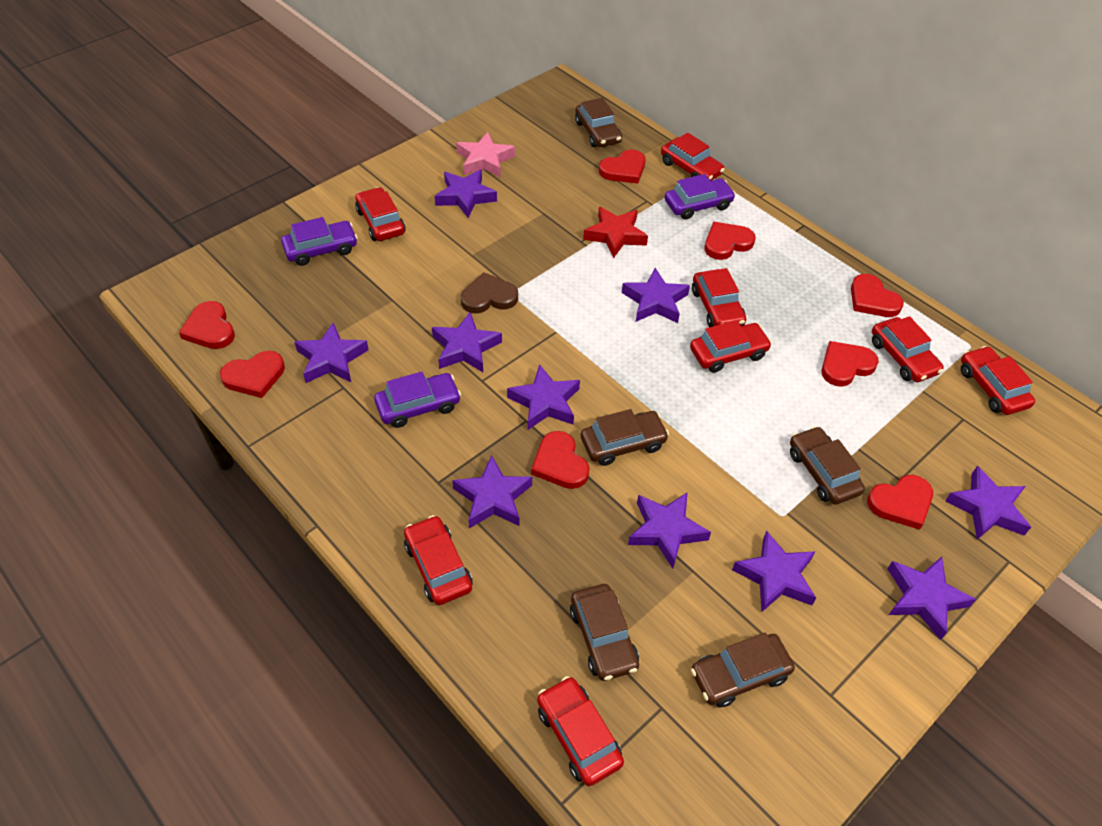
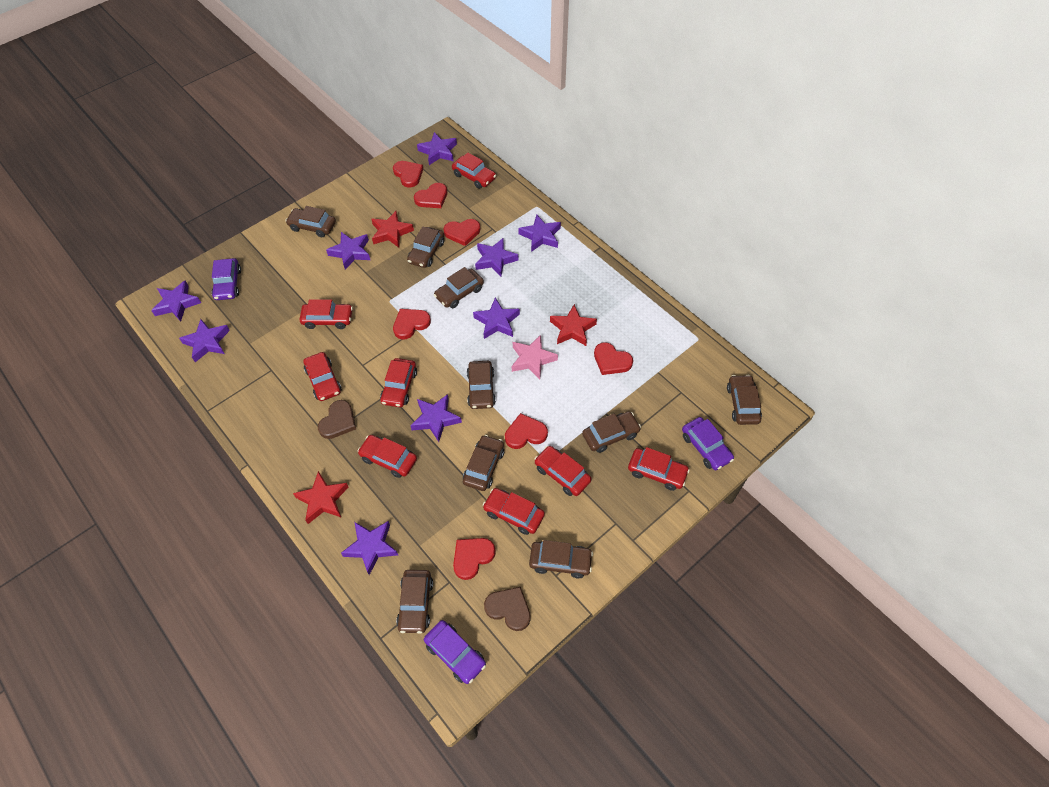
brown car: 5 -> 9
brown heart: 1 -> 2
purple star: 10 -> 9
red heart: 8 -> 7
red star: 1 -> 3

